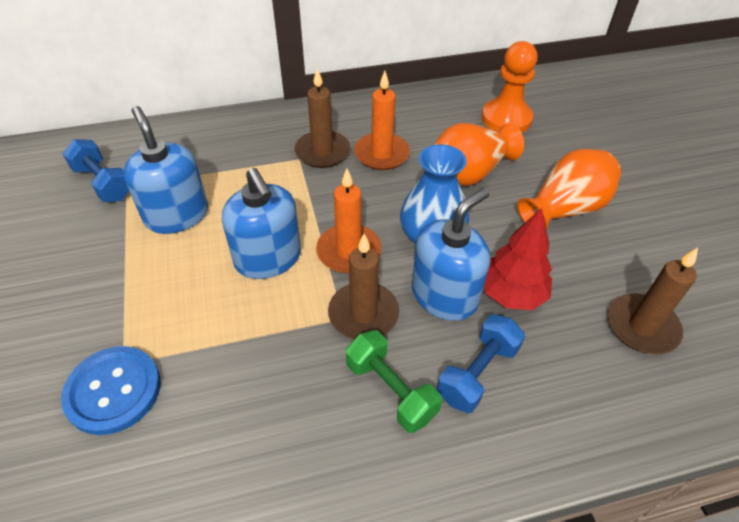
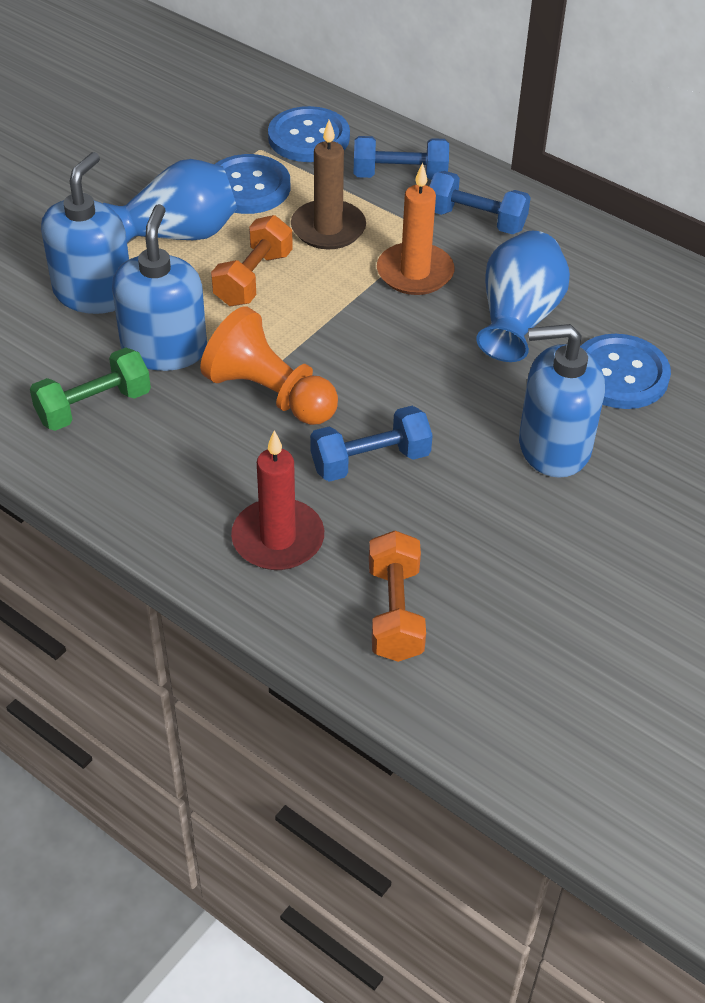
blue button: 1 -> 3
blue dumbbell: 2 -> 3
blue vase: 1 -> 2
brown candle: 3 -> 1
orange candle: 2 -> 1
orange dumbbell: 0 -> 2
orange vase: 2 -> 0
red candle: 0 -> 1
red tree: 1 -> 0

